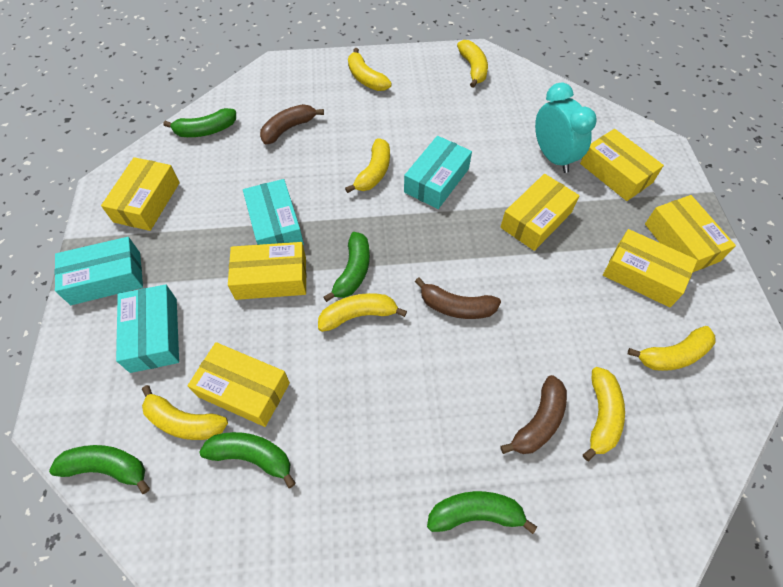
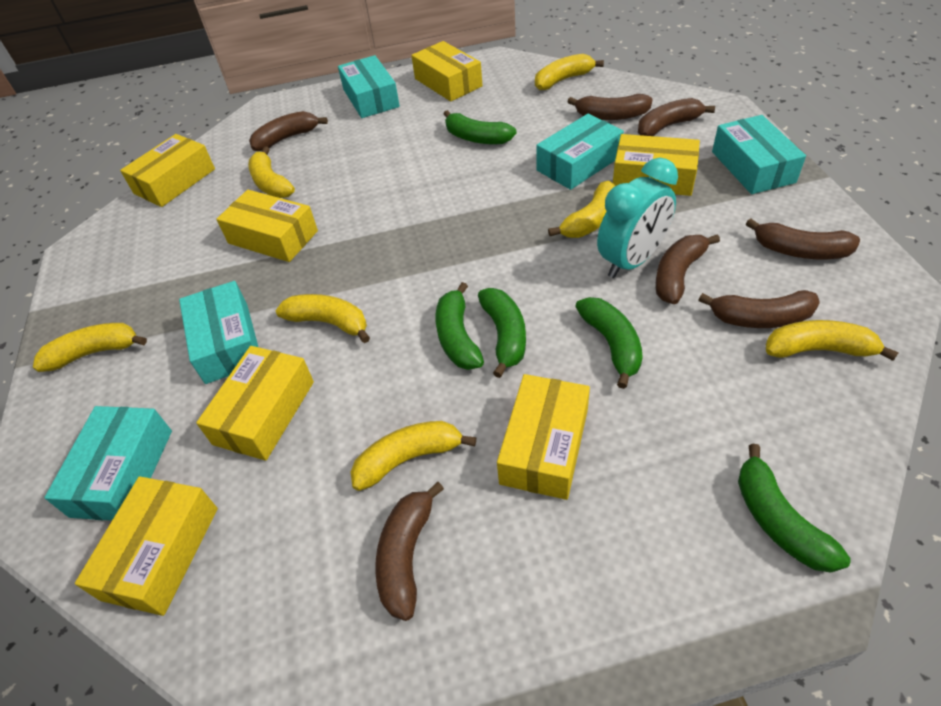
brown banana: 3 -> 7
turquoise box: 4 -> 5

